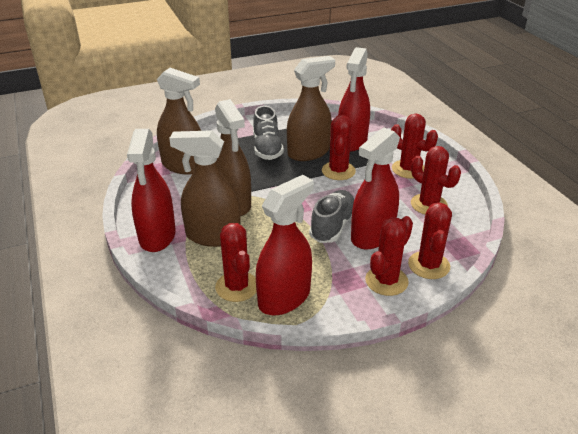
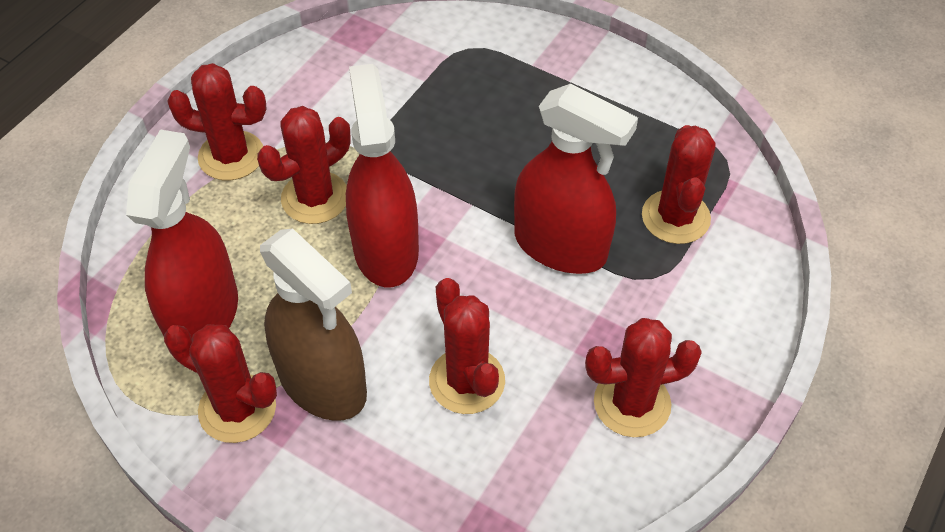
brown spray bottle: 4 -> 1
grey shoe: 2 -> 0
red spray bottle: 4 -> 3

